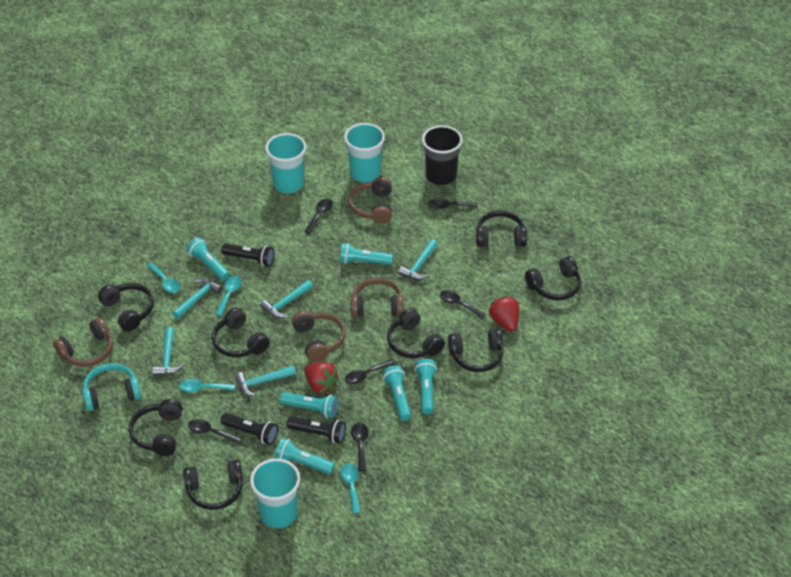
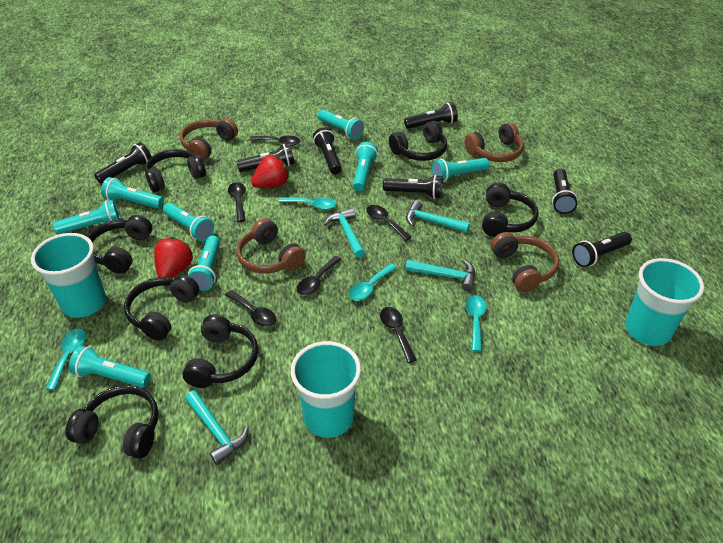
black cup: 1 -> 0
black flashlight: 3 -> 7
black headphones: 8 -> 7
turquoise flashlight: 6 -> 8
turquoise hammer: 5 -> 4
turquoise headphones: 1 -> 0

